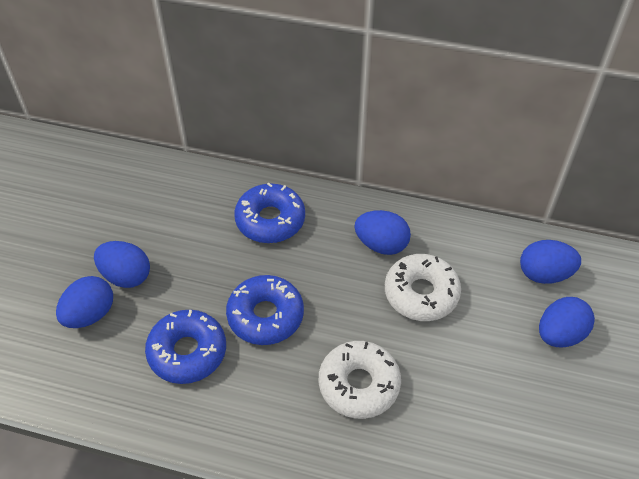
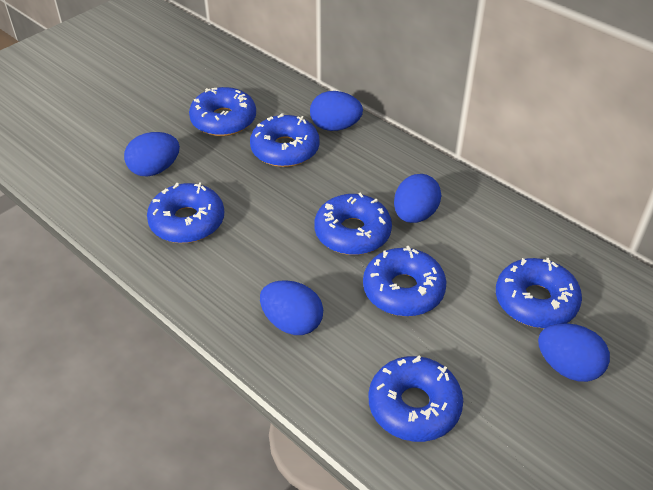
blue donut: 3 -> 7
white donut: 2 -> 0

